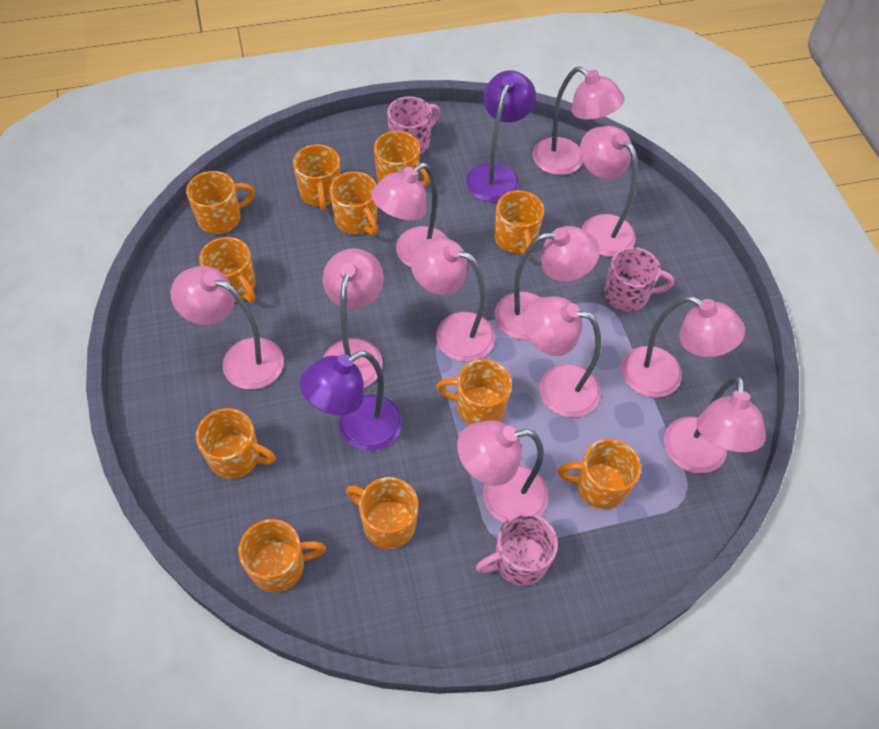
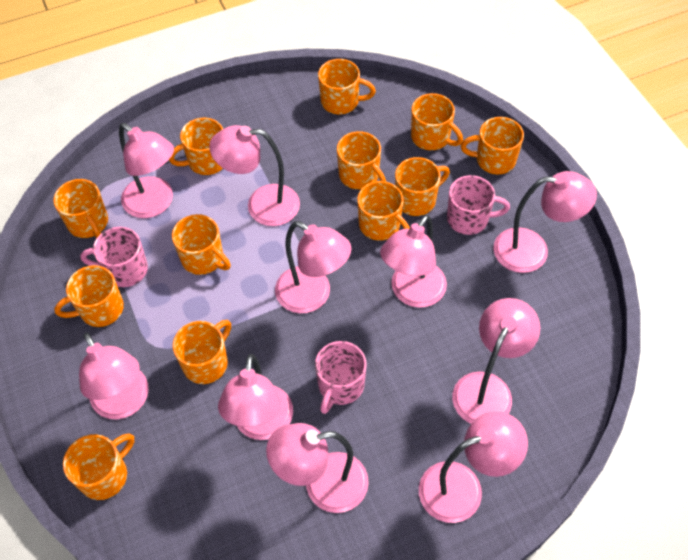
orange mug: 11 -> 12
pink lamp: 11 -> 10
purple lamp: 2 -> 0

